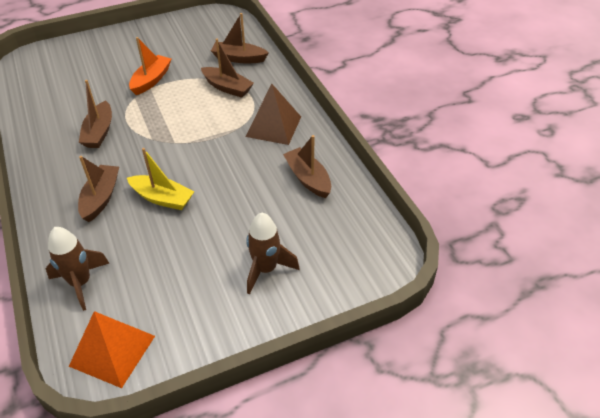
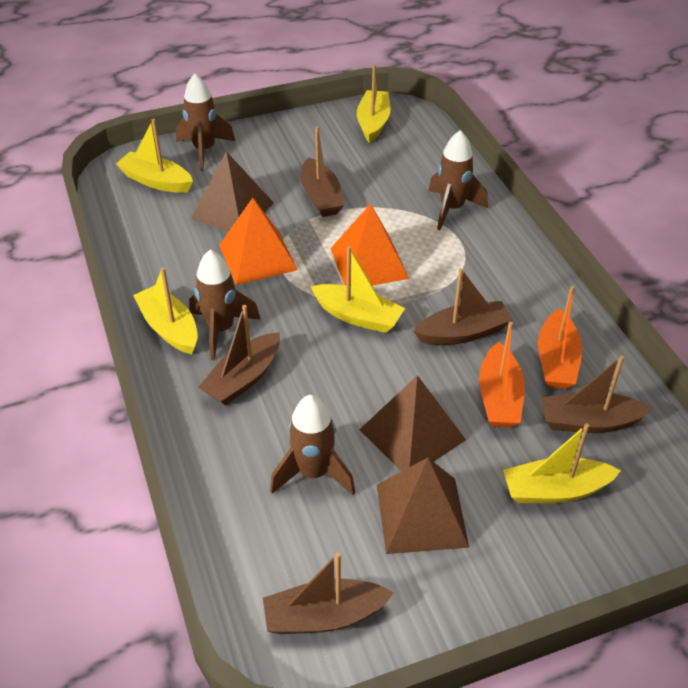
brown pyramid: 1 -> 3
brown rocket: 2 -> 4
orange boat: 1 -> 2
orange pyramid: 1 -> 2
yellow boat: 1 -> 5

